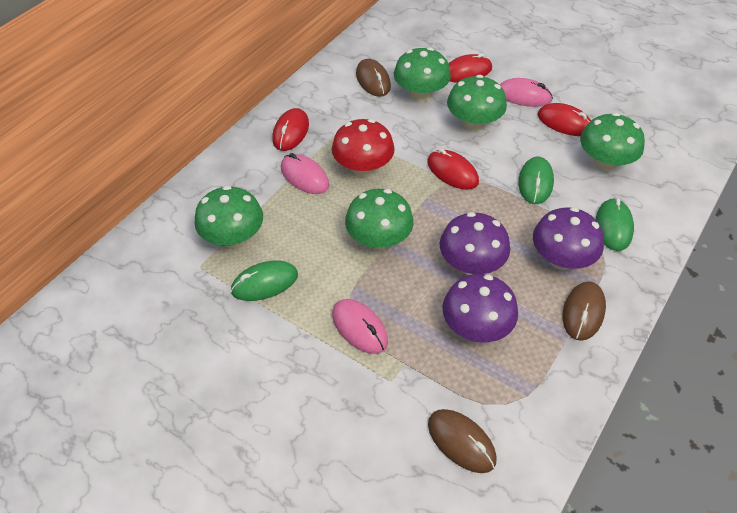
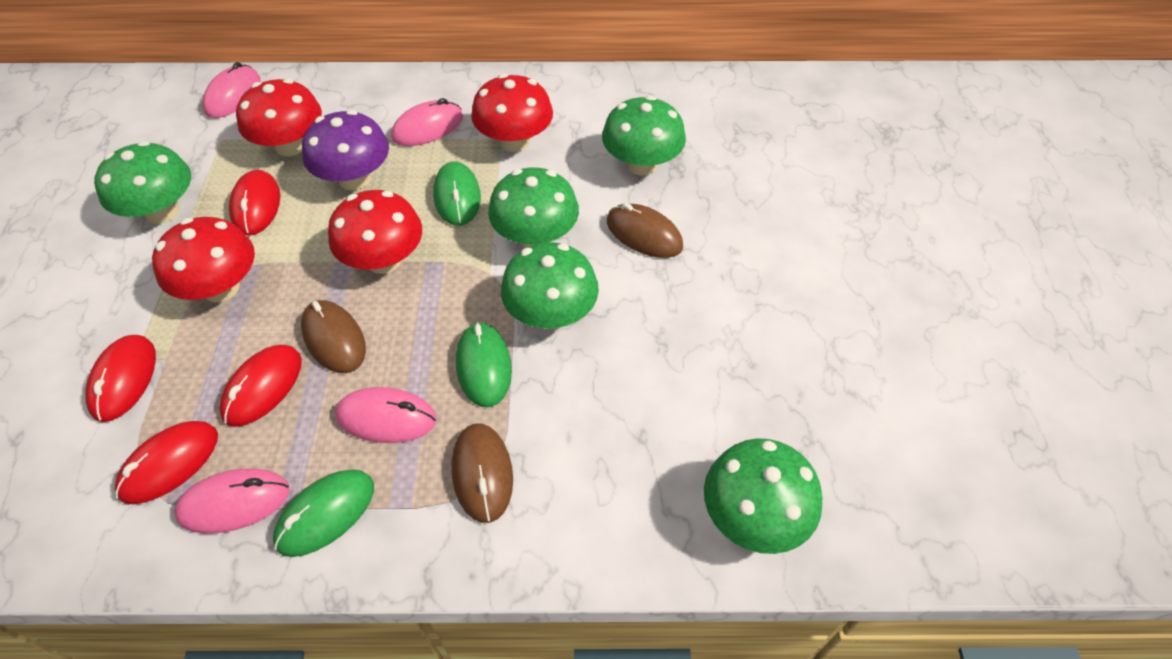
pink mouse: 3 -> 4
purple mushroom: 3 -> 1
red mushroom: 1 -> 4

